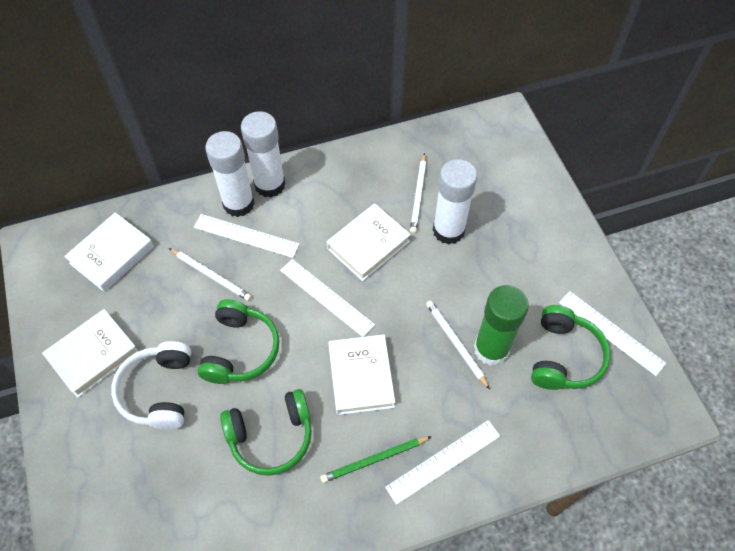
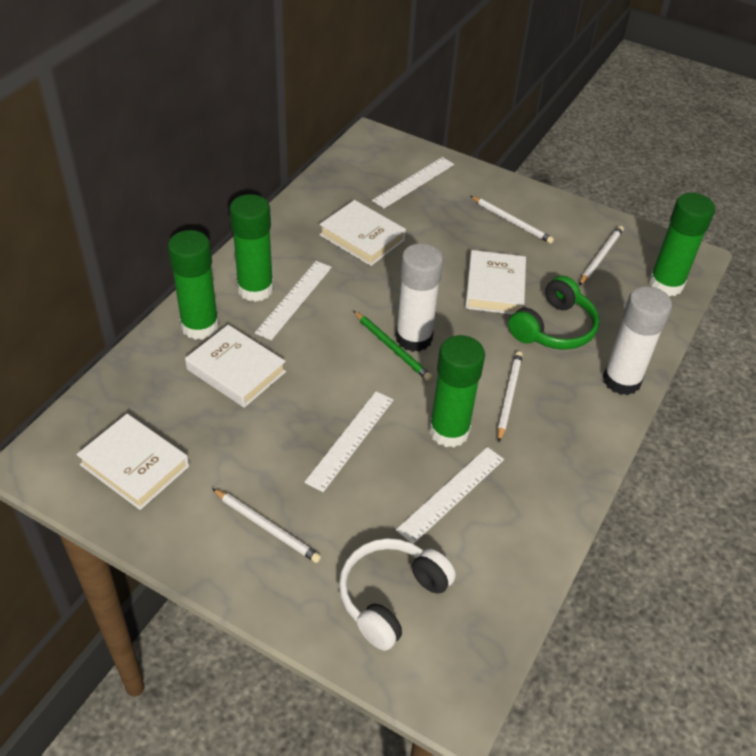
green glue stick: 1 -> 4
green headphones: 3 -> 1
white glue stick: 3 -> 2
white pencil: 3 -> 4

